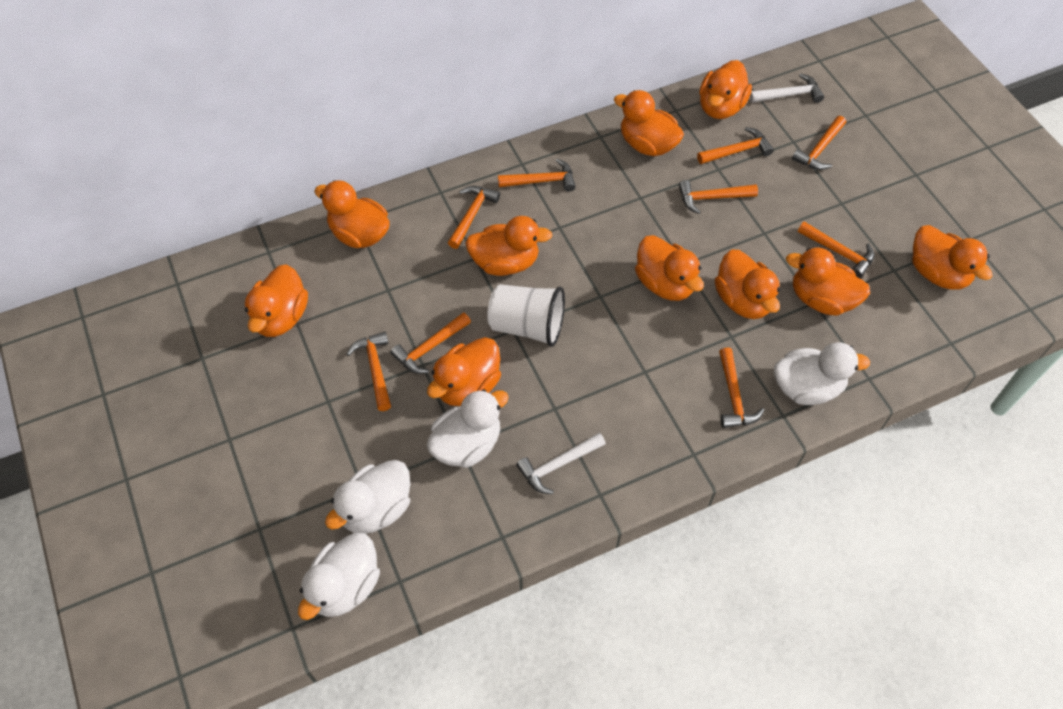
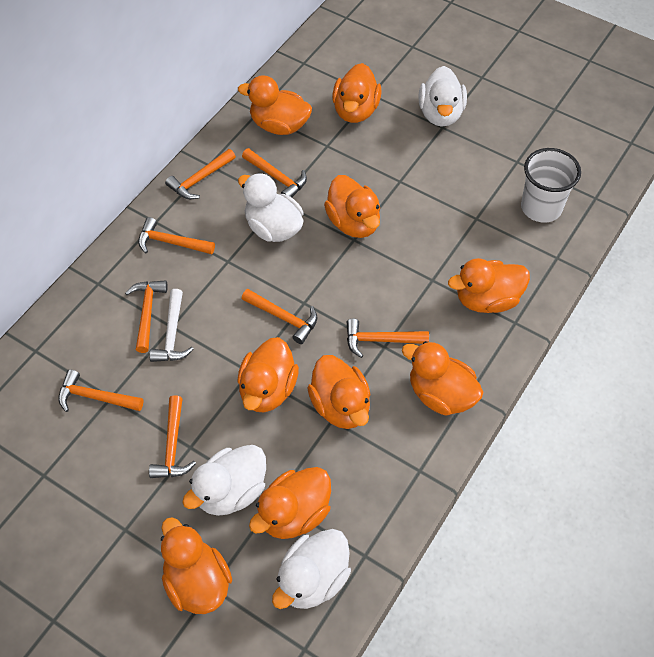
orange duck: 10 -> 9
orange hammer: 9 -> 8
white hammer: 2 -> 1

